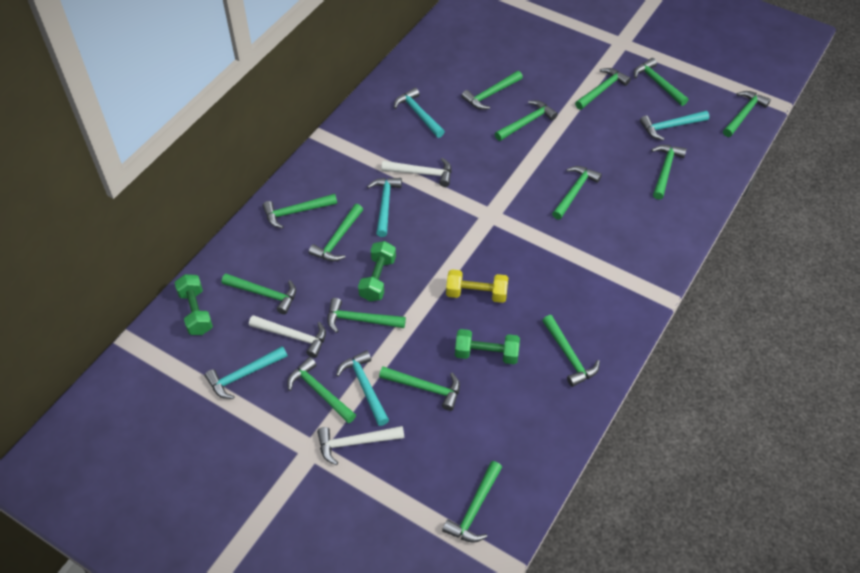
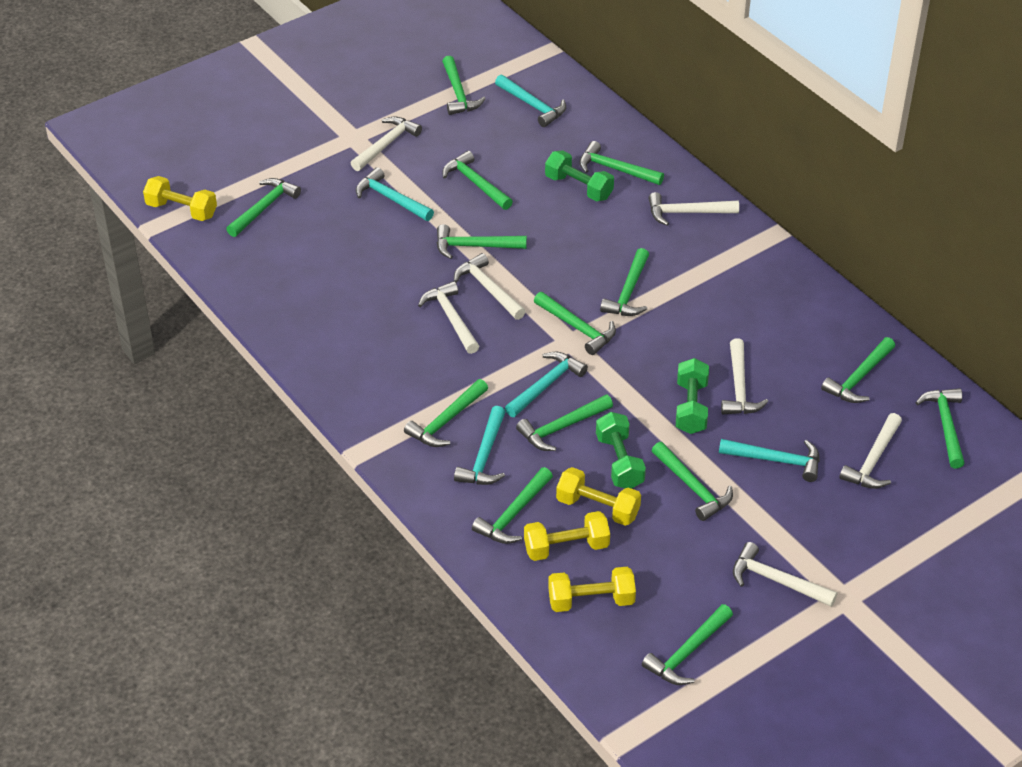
green hammer: 15 -> 14
white hammer: 3 -> 7
yellow dumbbell: 1 -> 4

